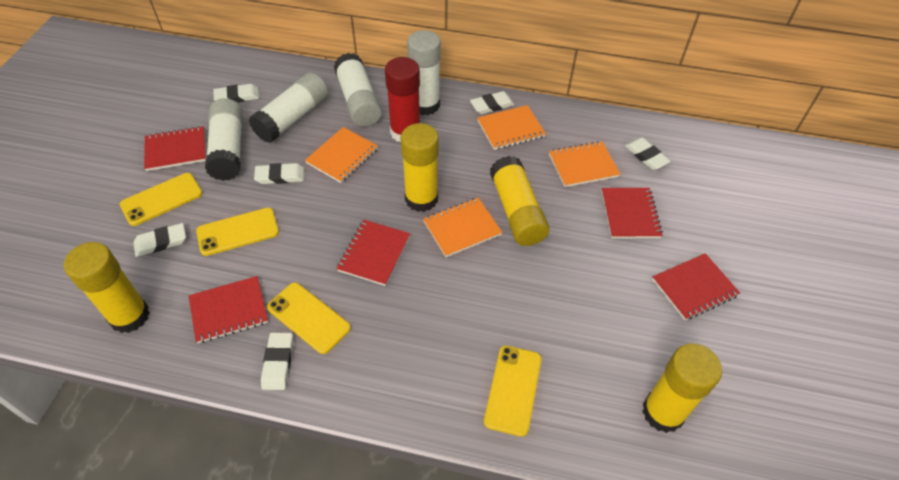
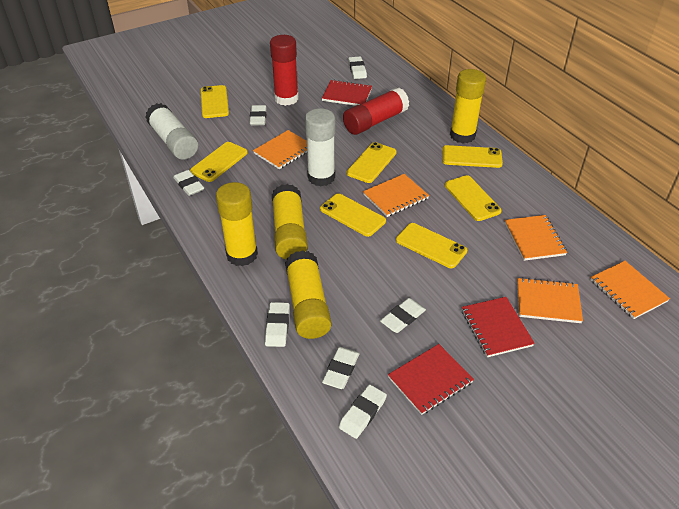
orange notebook: 4 -> 5
red glue stick: 1 -> 2
red notebook: 5 -> 3
white eraser: 6 -> 7
white glue stick: 4 -> 2
yellow phone: 4 -> 7

